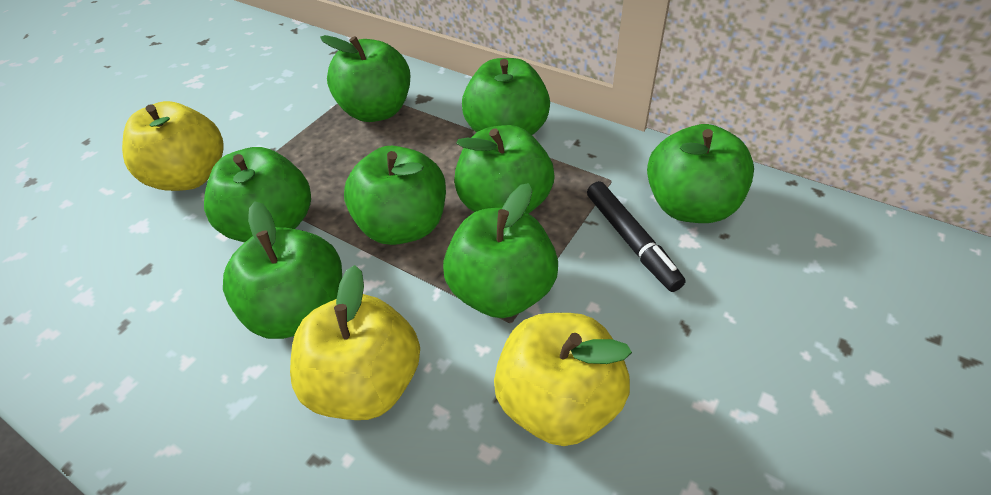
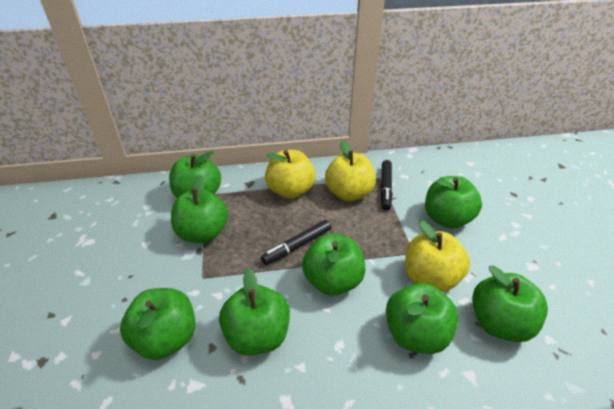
black marker: 1 -> 2

